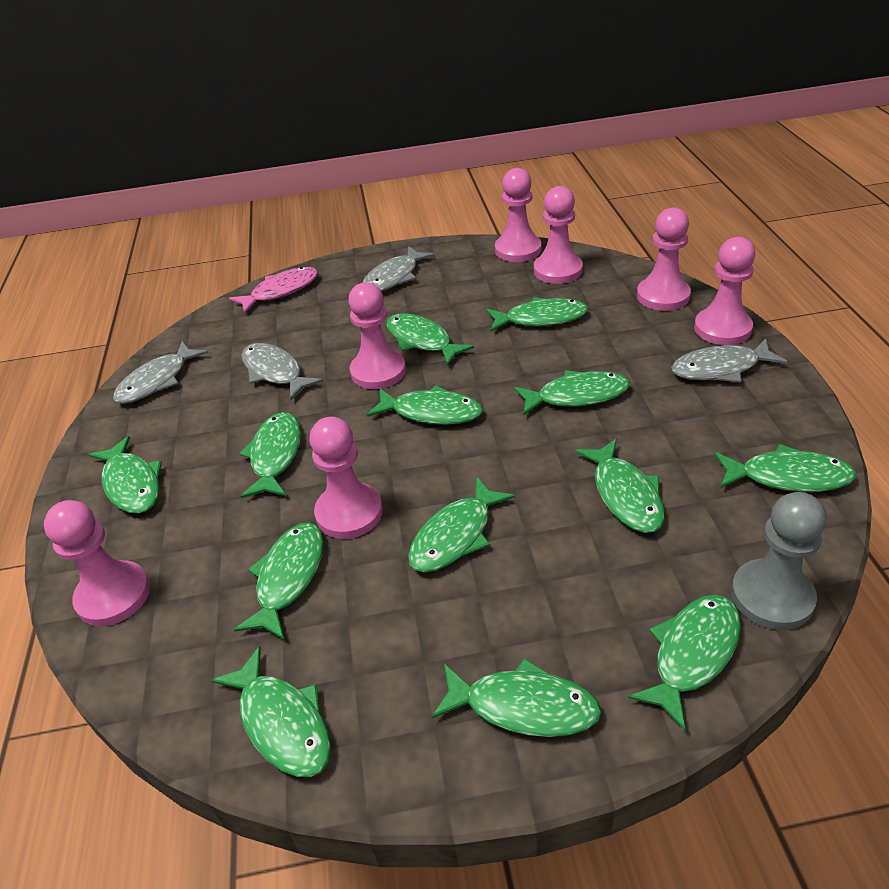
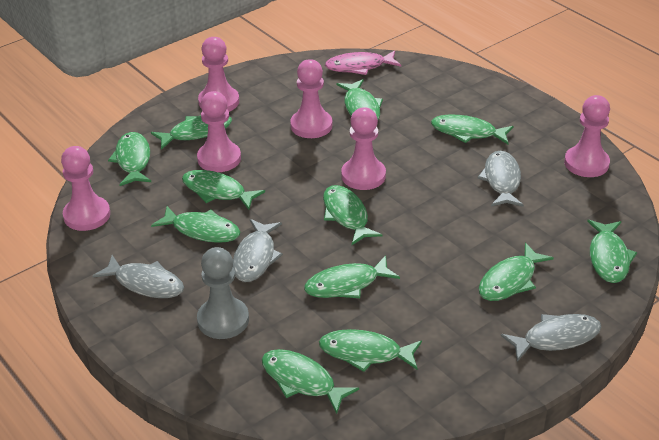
green fish: 13 -> 12
pink pawn: 7 -> 6

